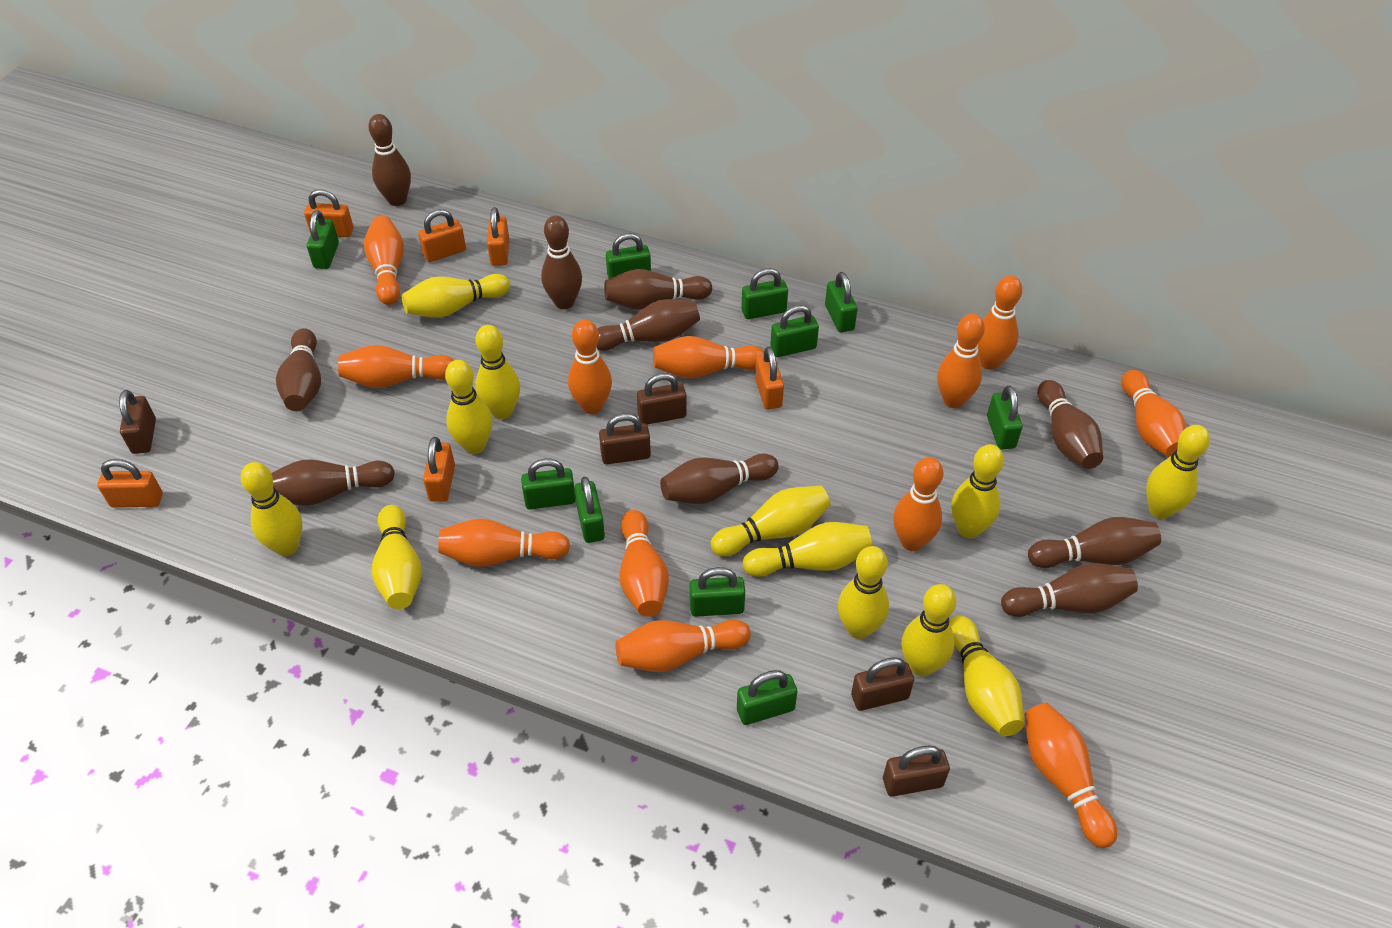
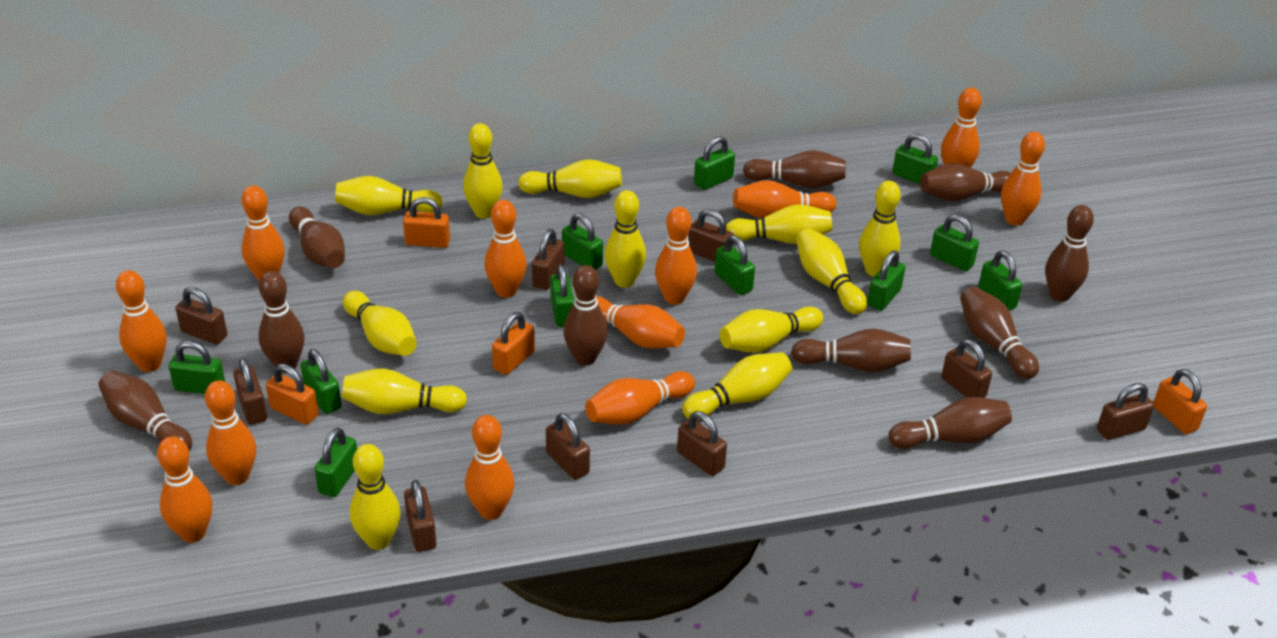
brown padlock: 5 -> 9
green padlock: 10 -> 11
orange padlock: 6 -> 4

